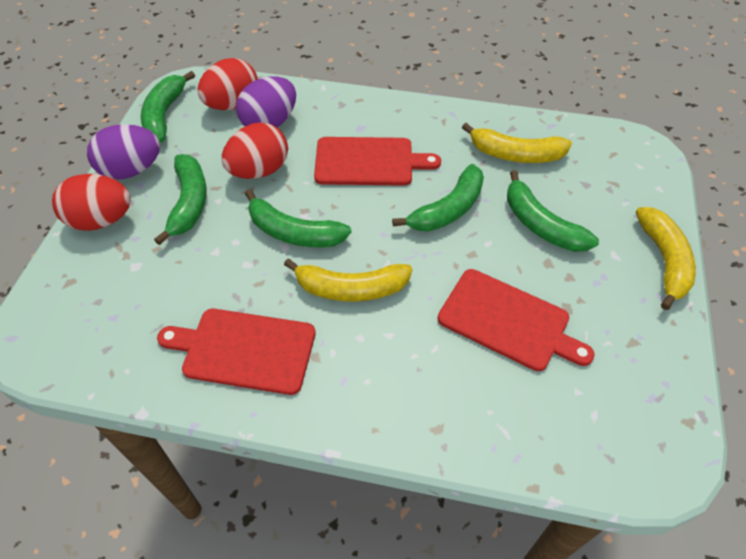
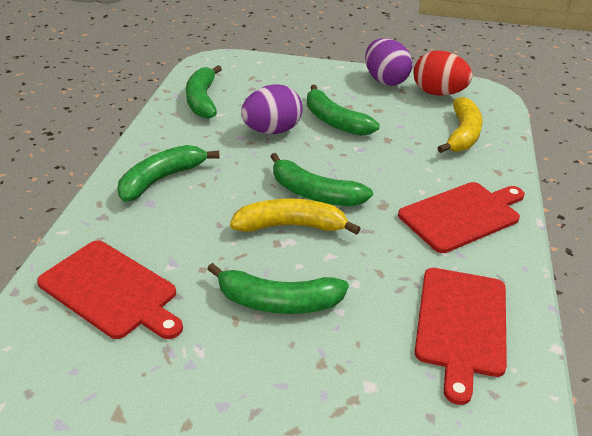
red egg: 3 -> 1
yellow banana: 3 -> 2

